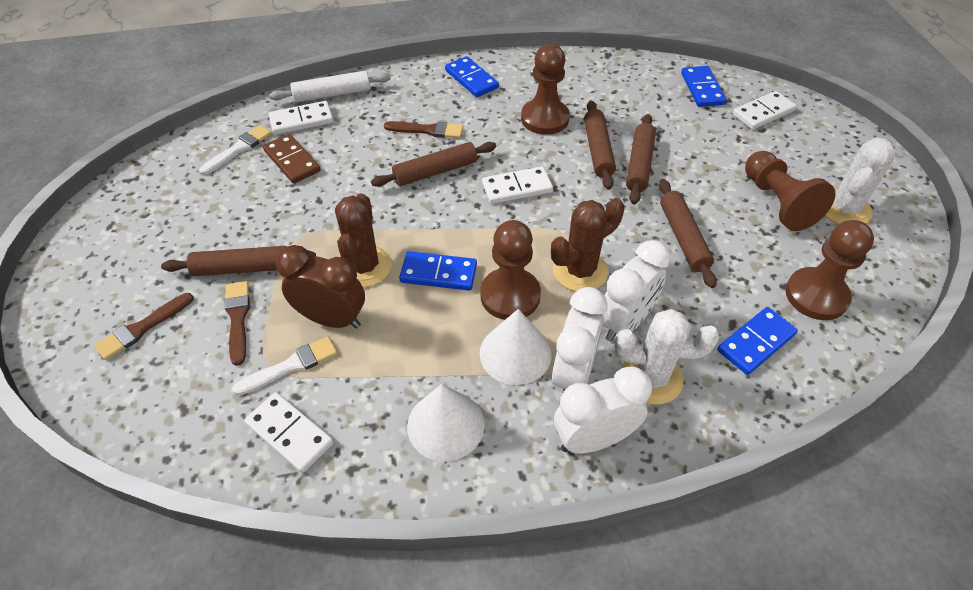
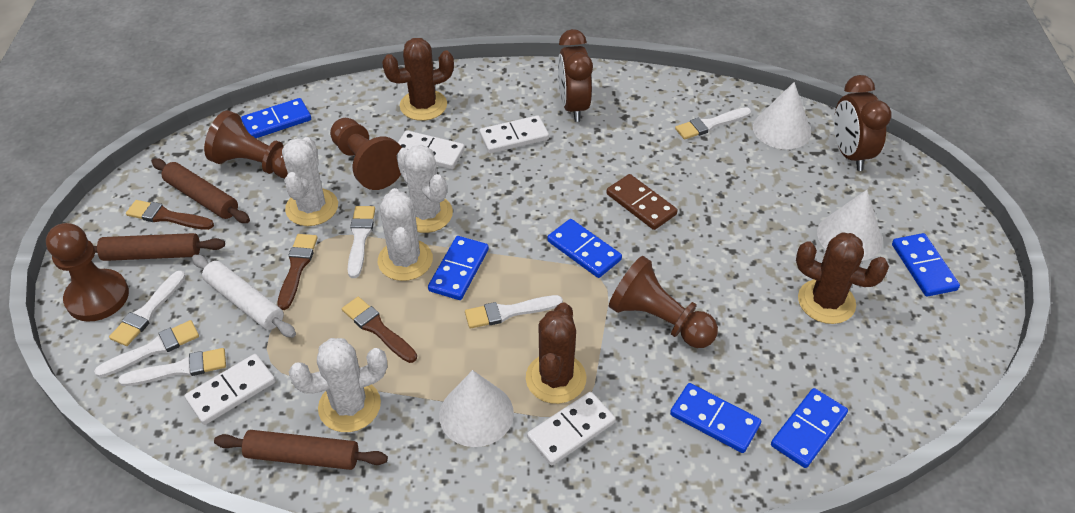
blue domino: 4 -> 6
brown cactus: 2 -> 3
brown clock: 1 -> 2
brown rolling pin: 5 -> 3
white brush: 2 -> 6
white cactus: 2 -> 4
white clock: 3 -> 0
white cone: 2 -> 3

